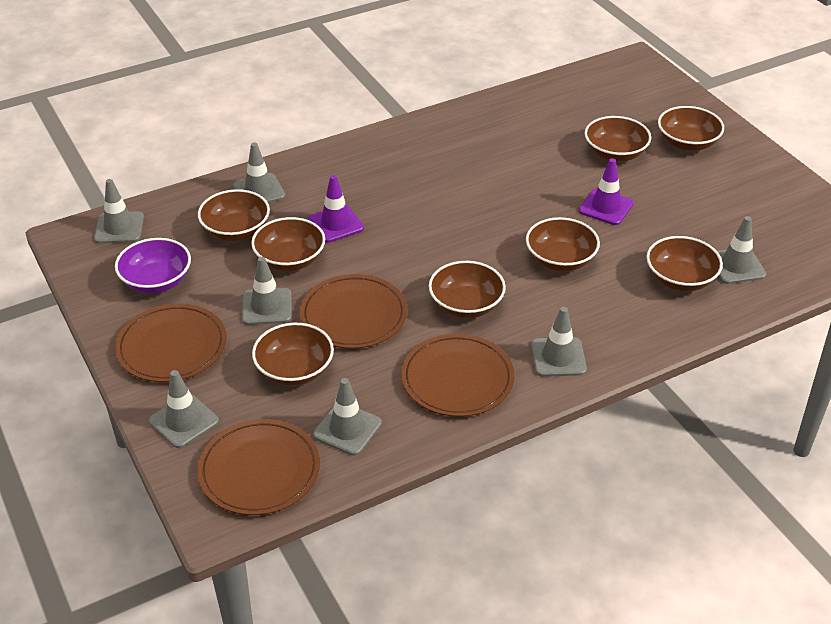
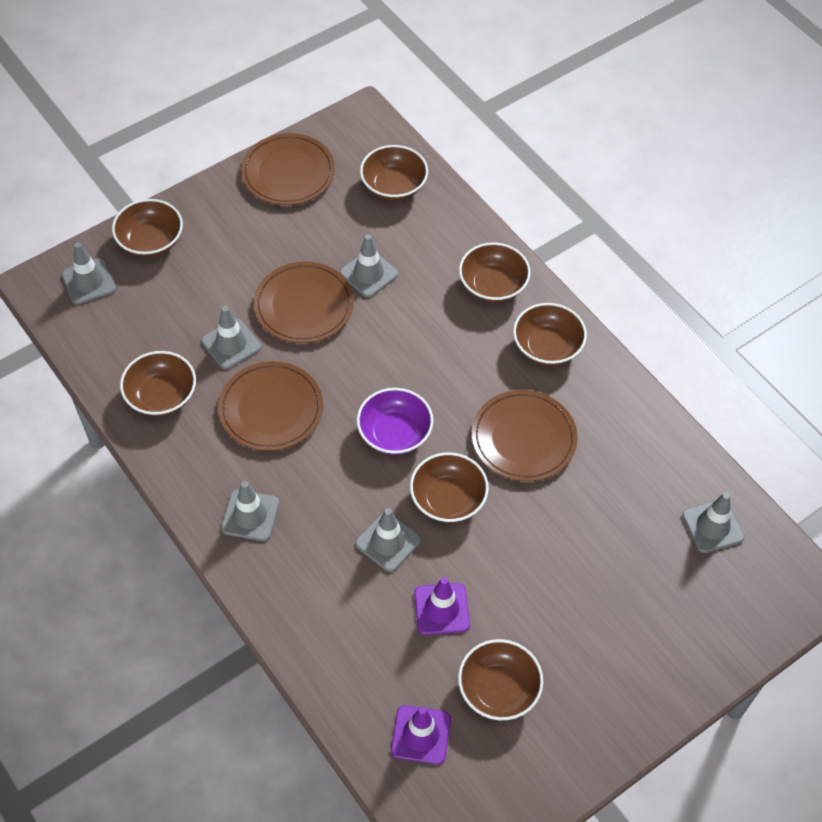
brown bowl: 8 -> 7
grey traffic cone: 7 -> 6

